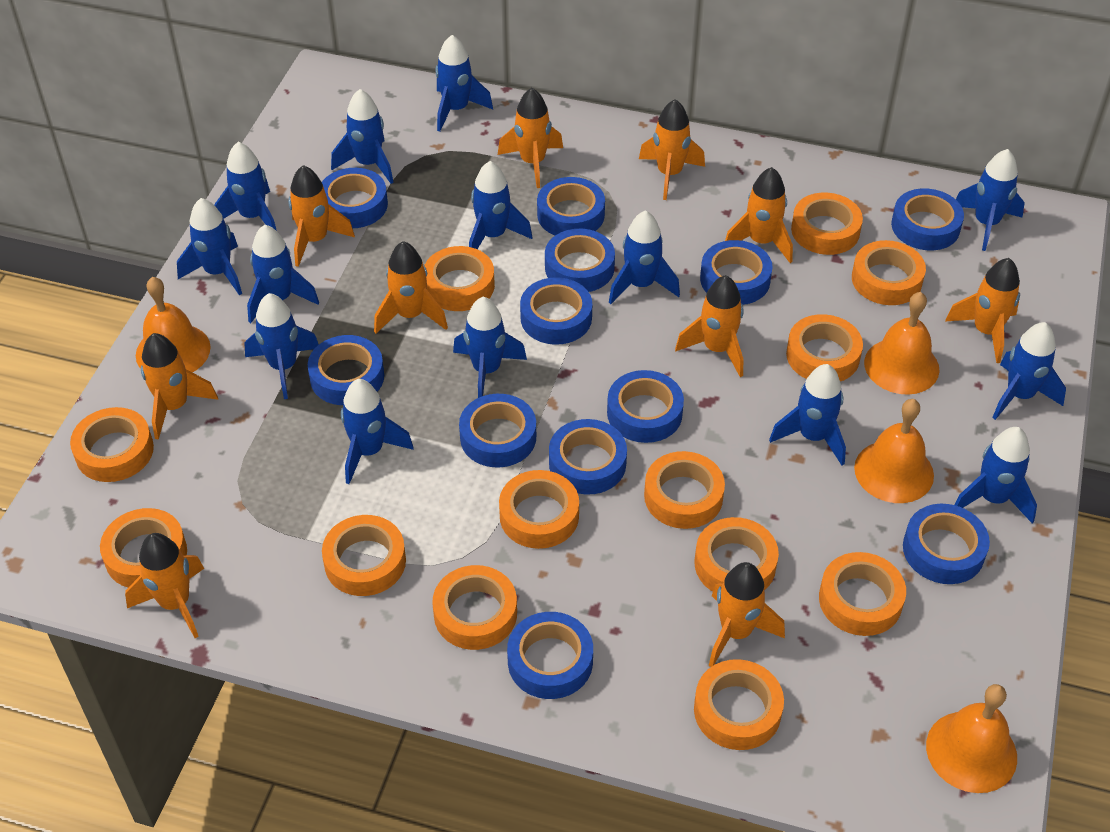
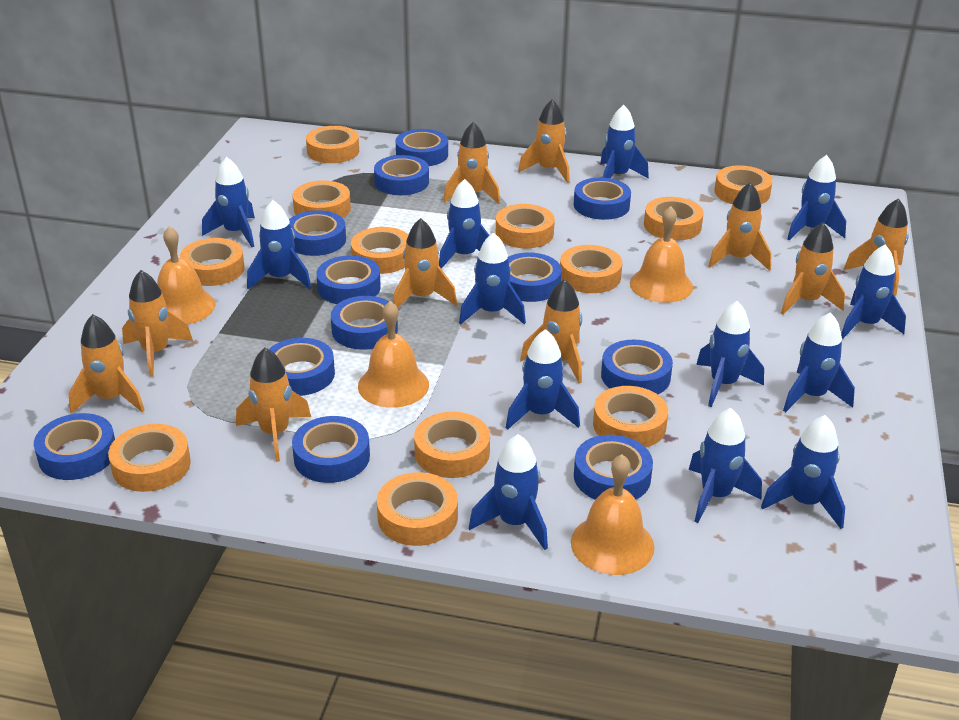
blue rocket: 14 -> 13
orange tape: 13 -> 12

